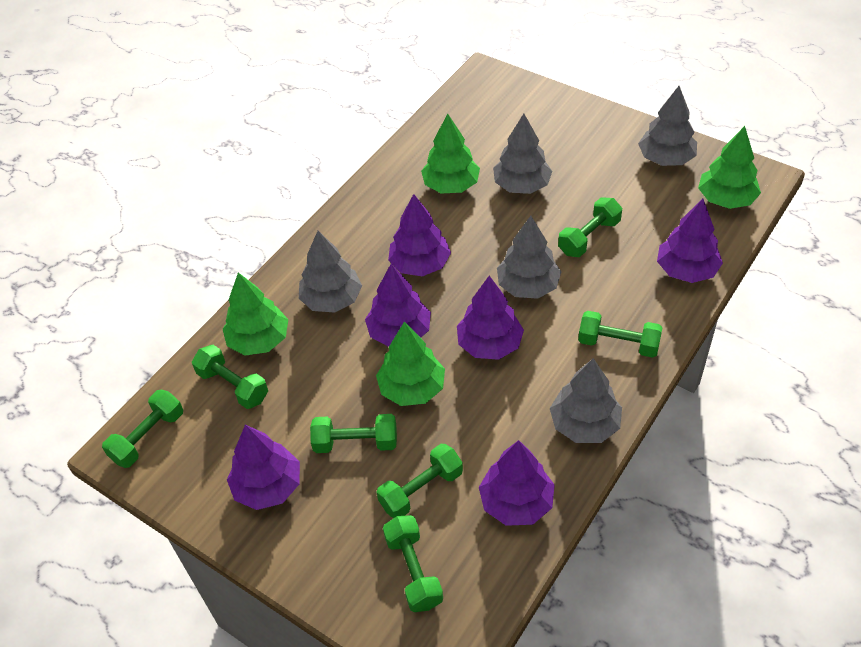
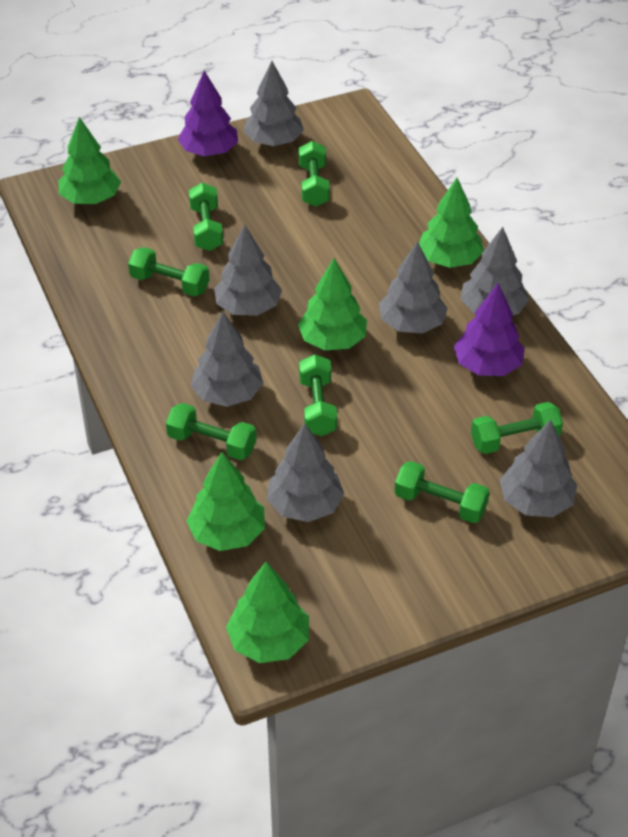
green tree: 4 -> 5
grey tree: 5 -> 7
purple tree: 6 -> 2

